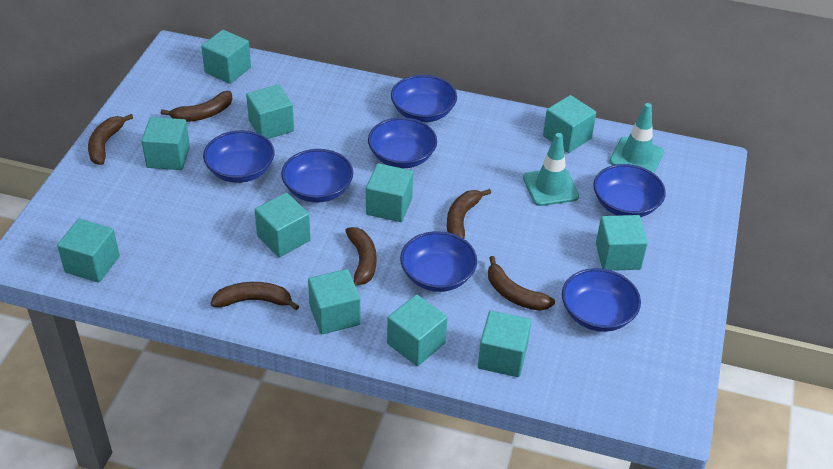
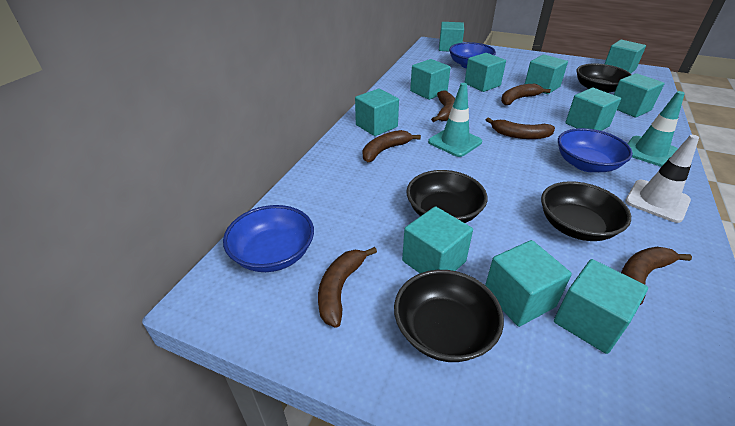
black bowl: 0 -> 4
blue bowl: 7 -> 3
white traffic cone: 0 -> 1

